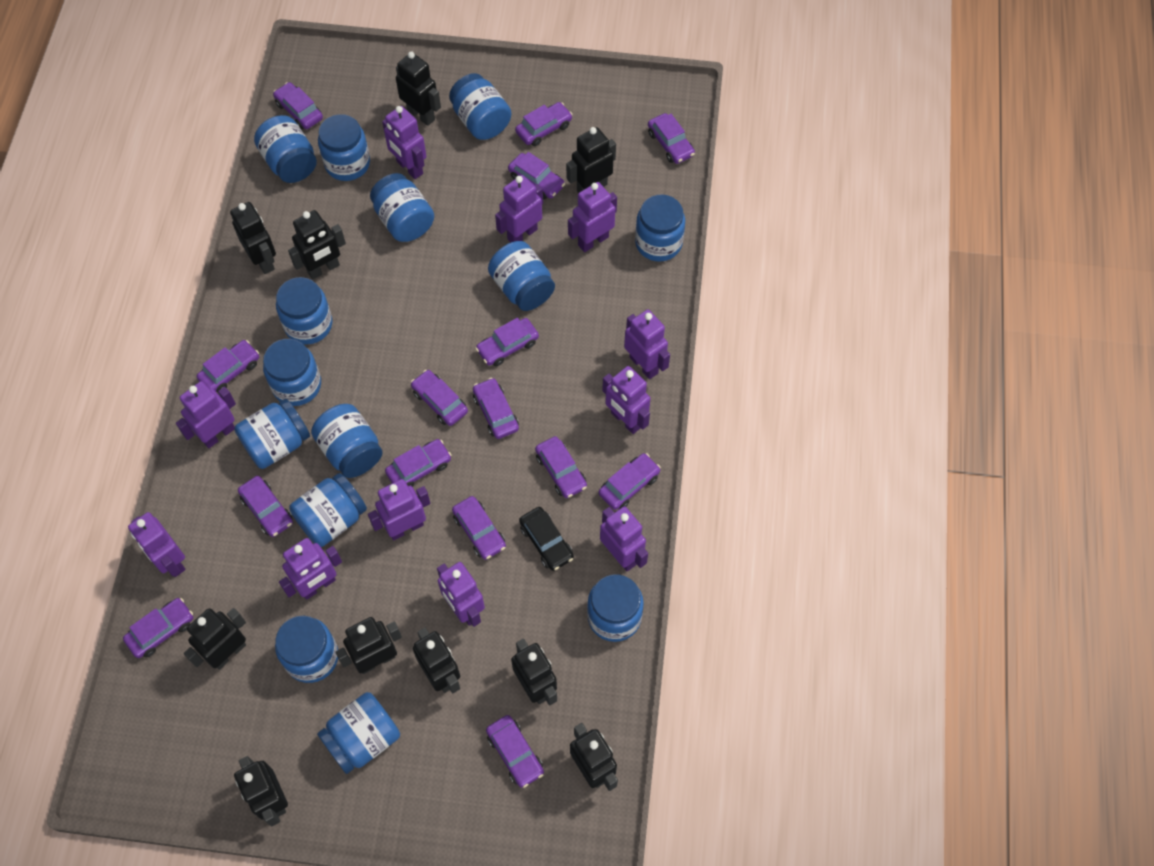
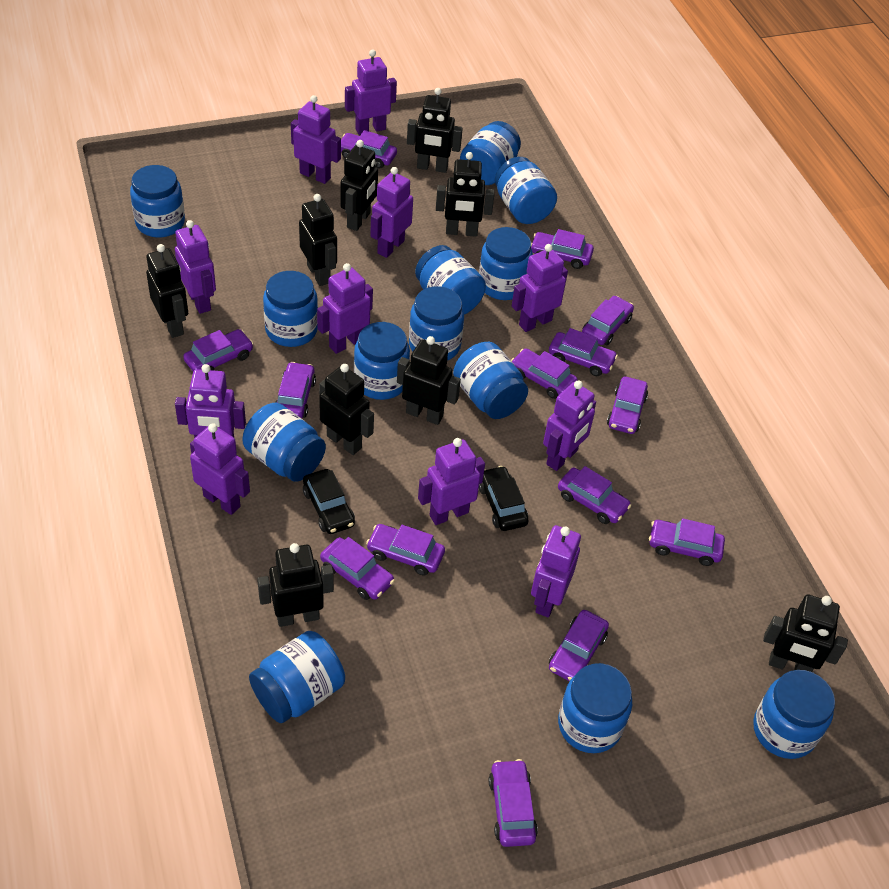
black car: 1 -> 2
black robot: 10 -> 9
blue jar: 14 -> 13
purple car: 15 -> 14

